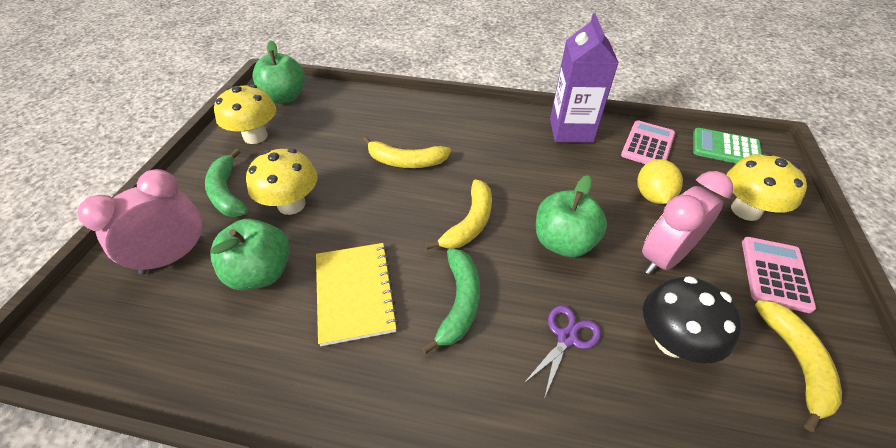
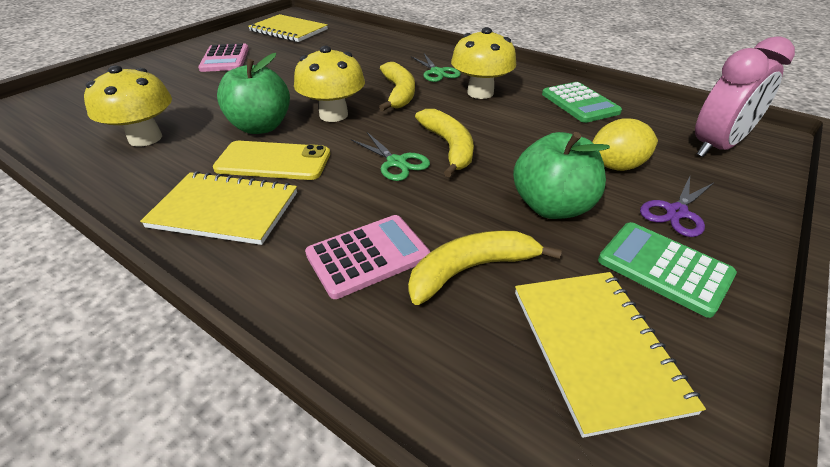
black mushroom: 1 -> 0
green apple: 3 -> 2
green banana: 2 -> 0
green calculator: 1 -> 2
green scissors: 0 -> 2
pink clock: 2 -> 1
purple carton: 1 -> 0
yellow notebook: 1 -> 3
yellow phone: 0 -> 1

